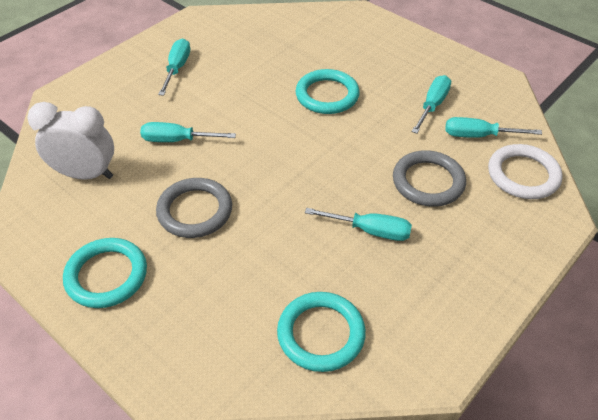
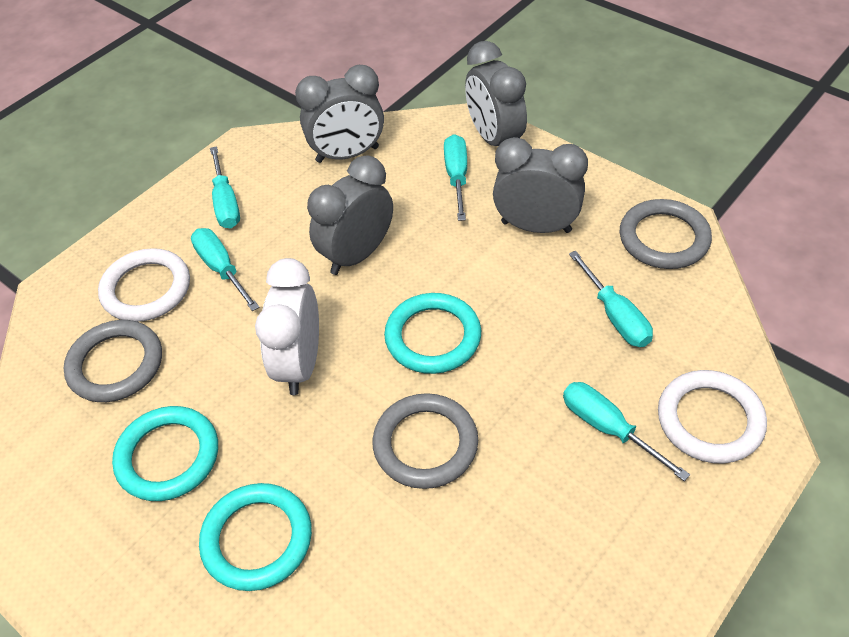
grey clock: 0 -> 4
grey ring: 2 -> 3
white ring: 1 -> 2

